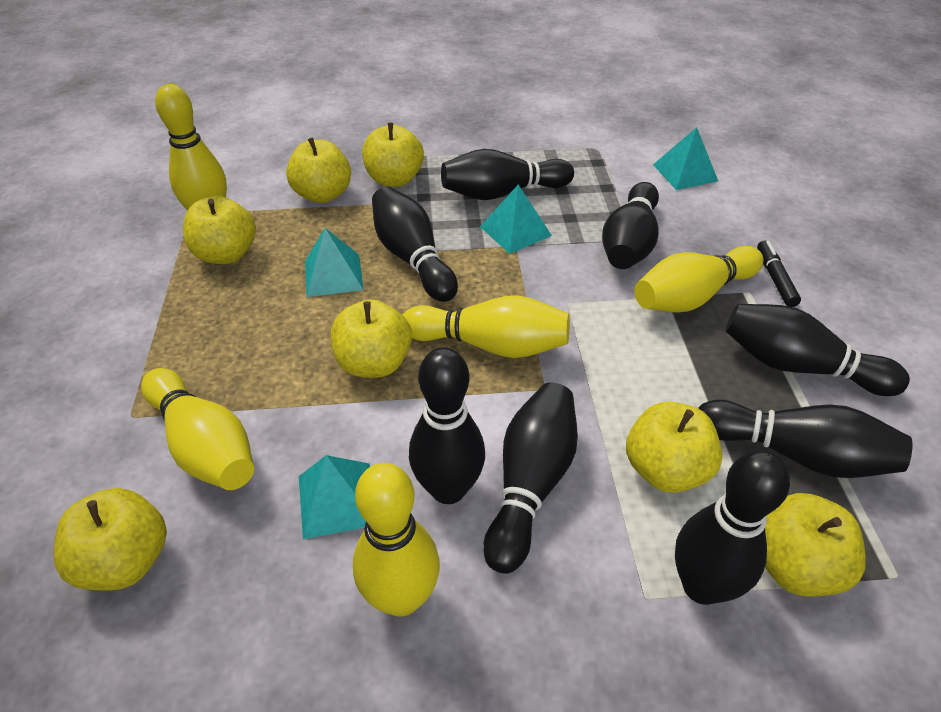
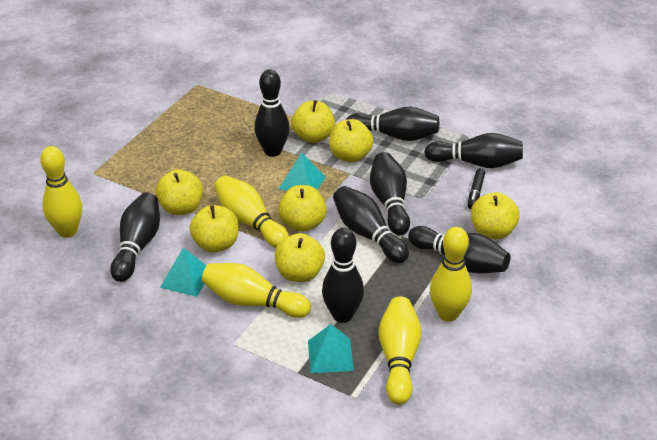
turquoise pyramid: 4 -> 3

